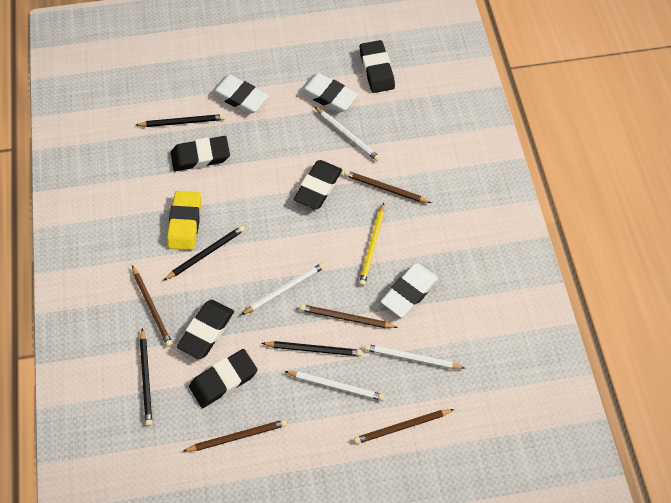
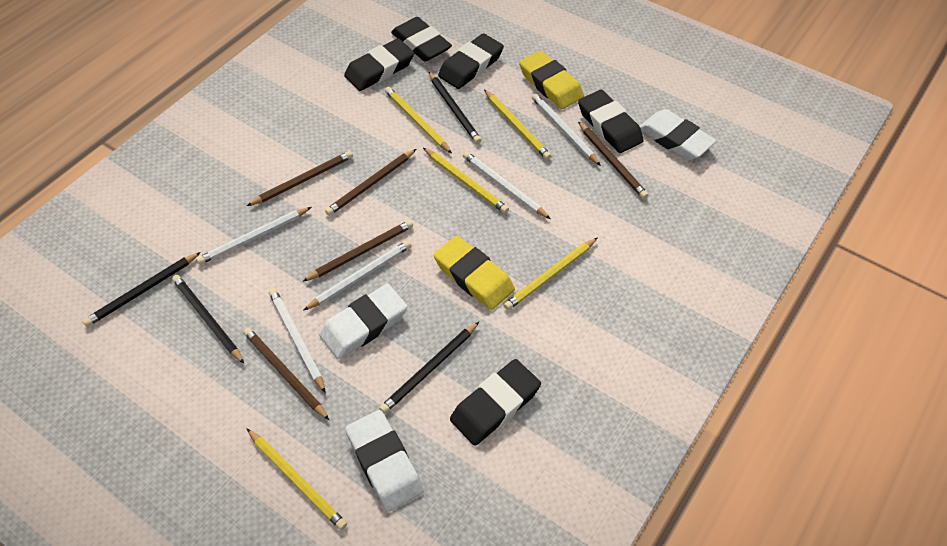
white pencil: 4 -> 5
yellow eraser: 1 -> 2
yellow pencil: 1 -> 5

